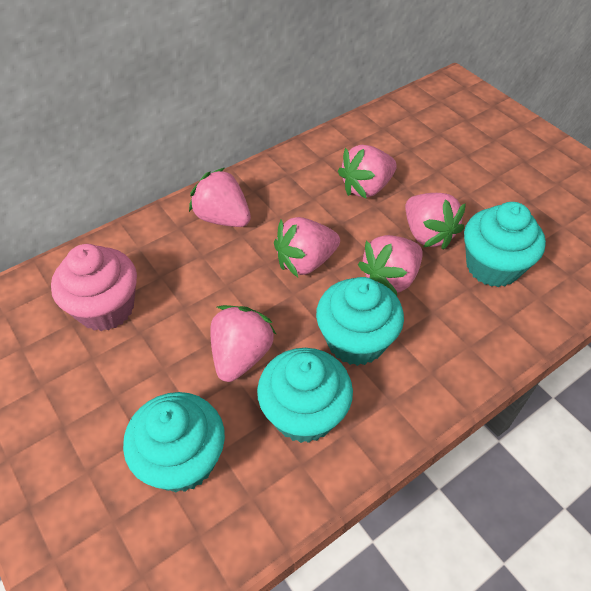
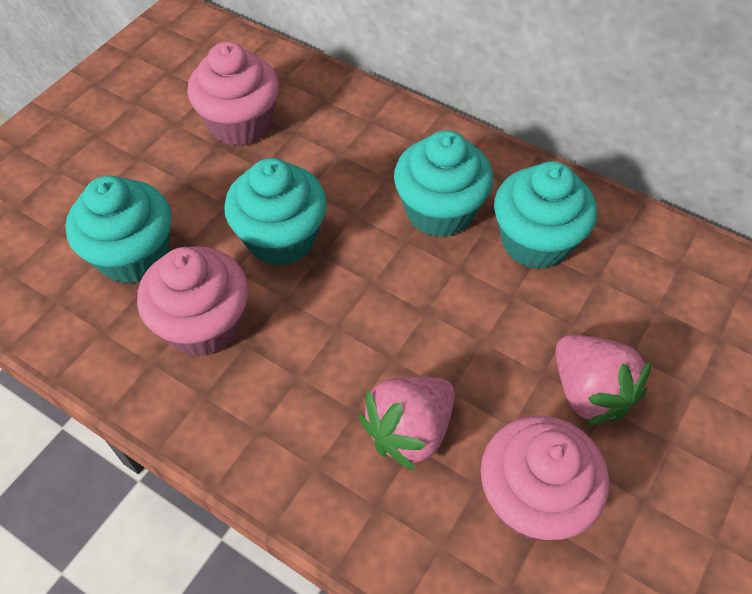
pink cupcake: 1 -> 3
pink strawberry: 6 -> 2

